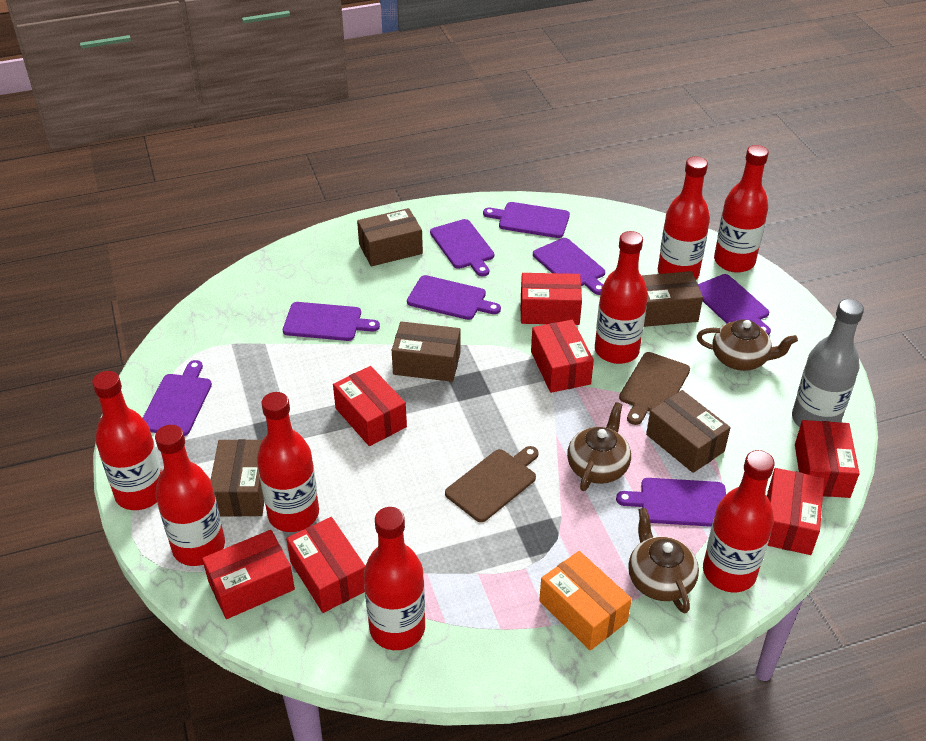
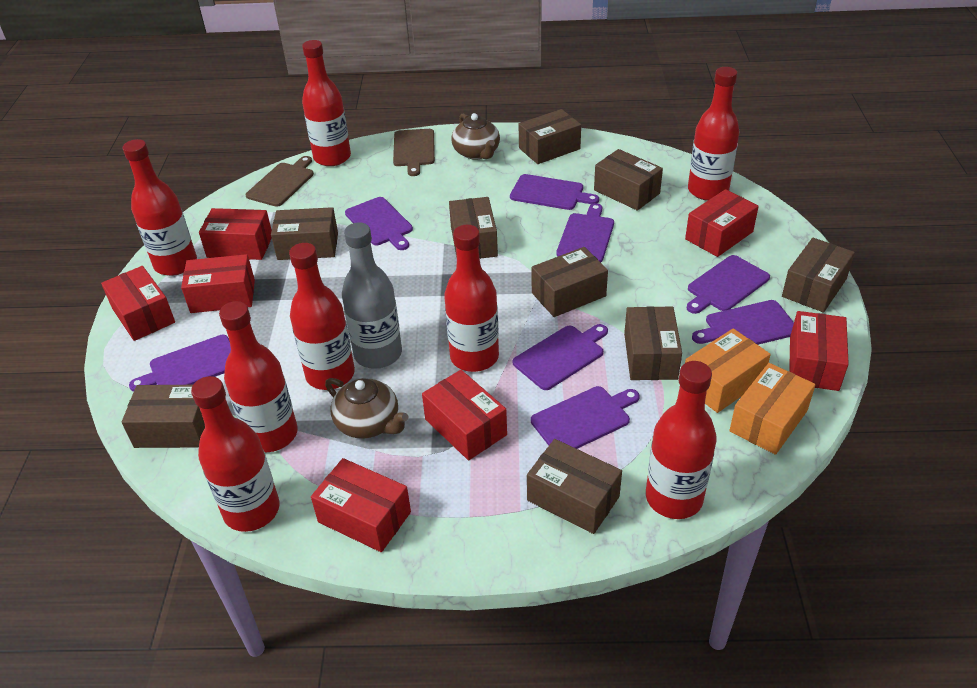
brown box: 5 -> 9
brown teapot: 3 -> 2
orange box: 1 -> 2

